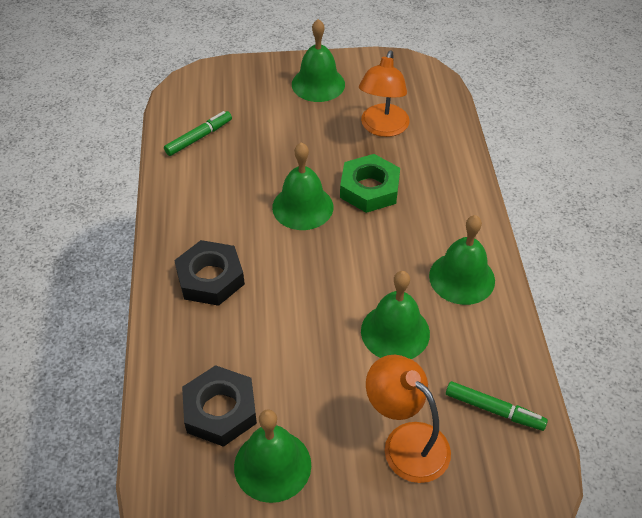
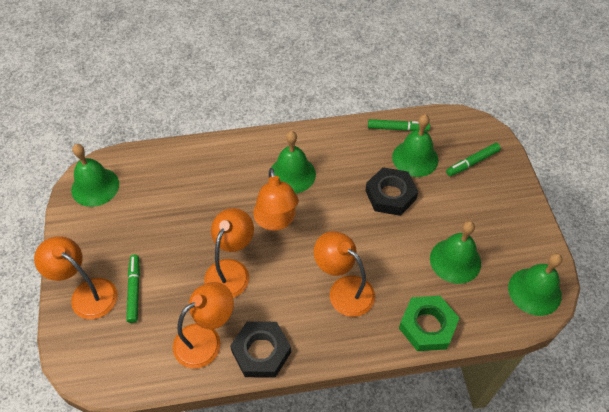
green marker: 2 -> 3
orange lamp: 2 -> 5

